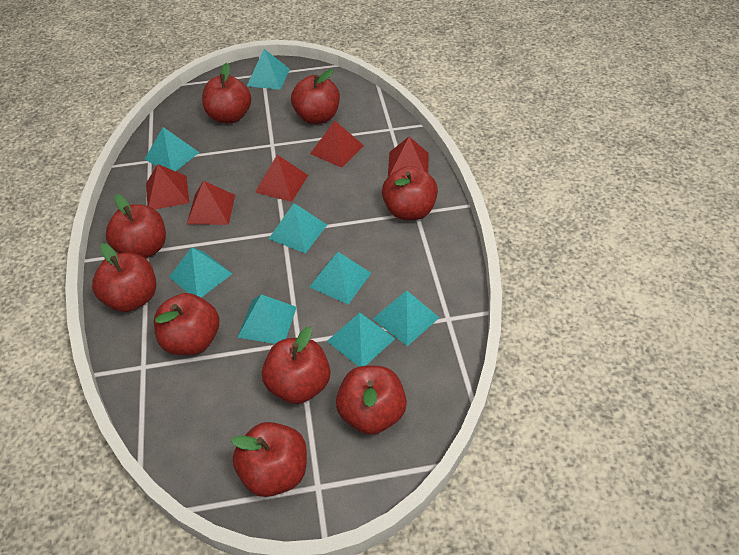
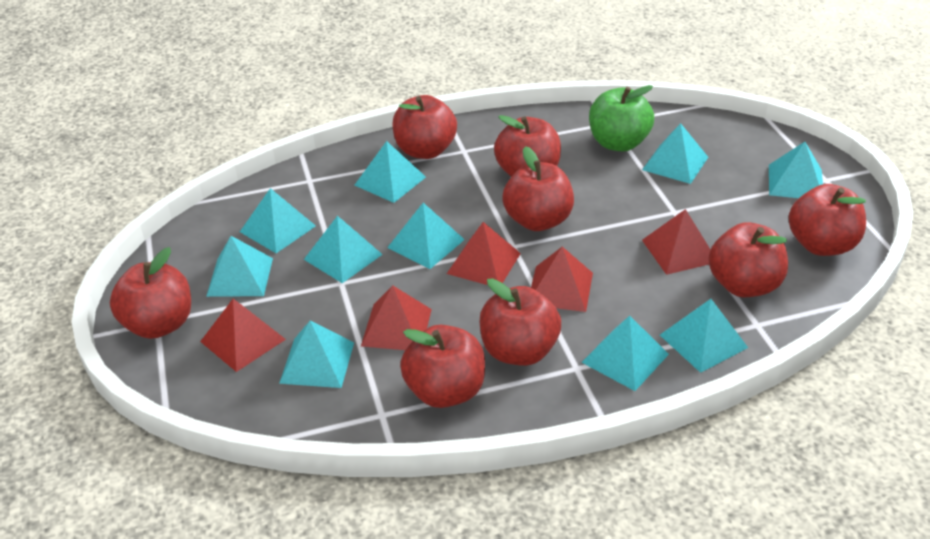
green apple: 0 -> 1
red apple: 9 -> 8
turquoise pyramid: 8 -> 10

